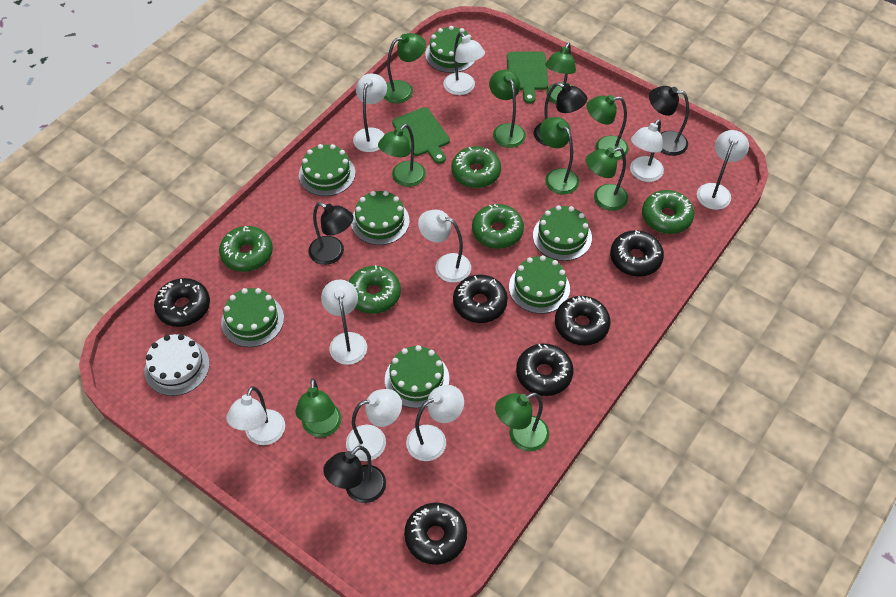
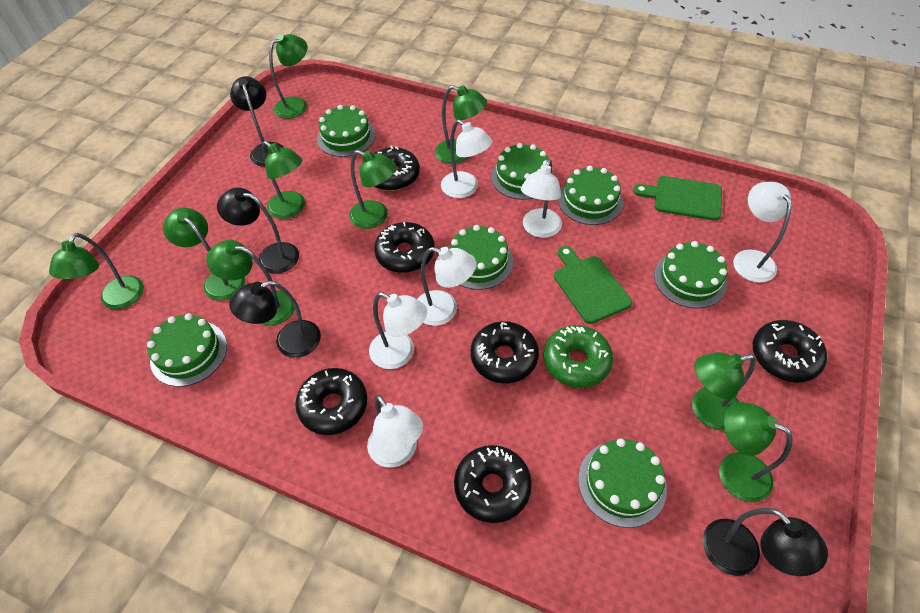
green donut: 5 -> 1
white cake: 1 -> 0
white lamp: 9 -> 6

